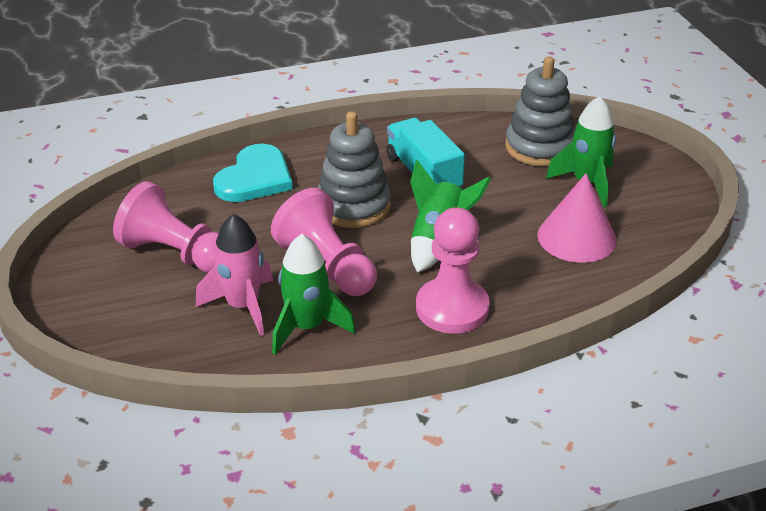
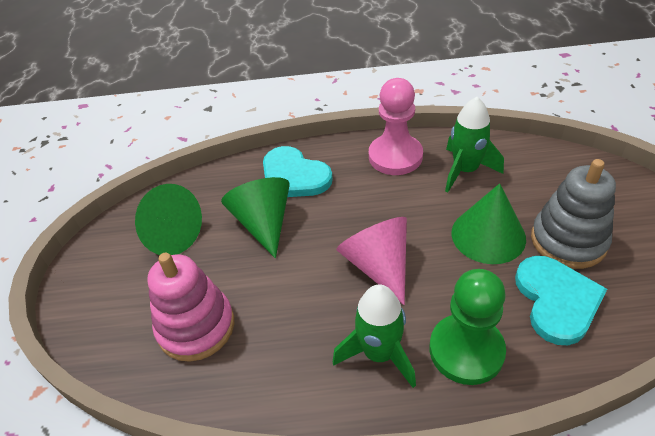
green cone: 0 -> 3
green pawn: 0 -> 1
green rocket: 3 -> 2
grey stacking toy: 2 -> 1
pink pawn: 3 -> 1
pink rocket: 1 -> 0
pink stacking toy: 0 -> 1
turquoise heart: 1 -> 2
turquoise truck: 1 -> 0

